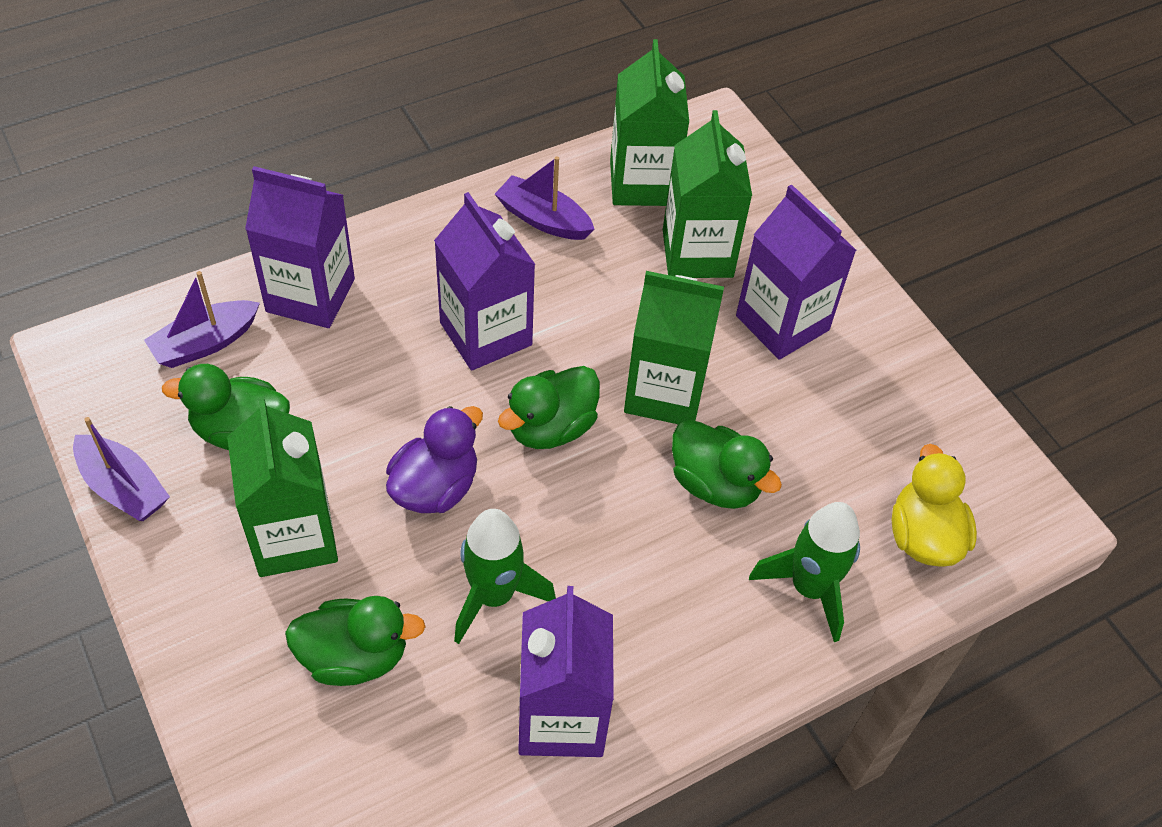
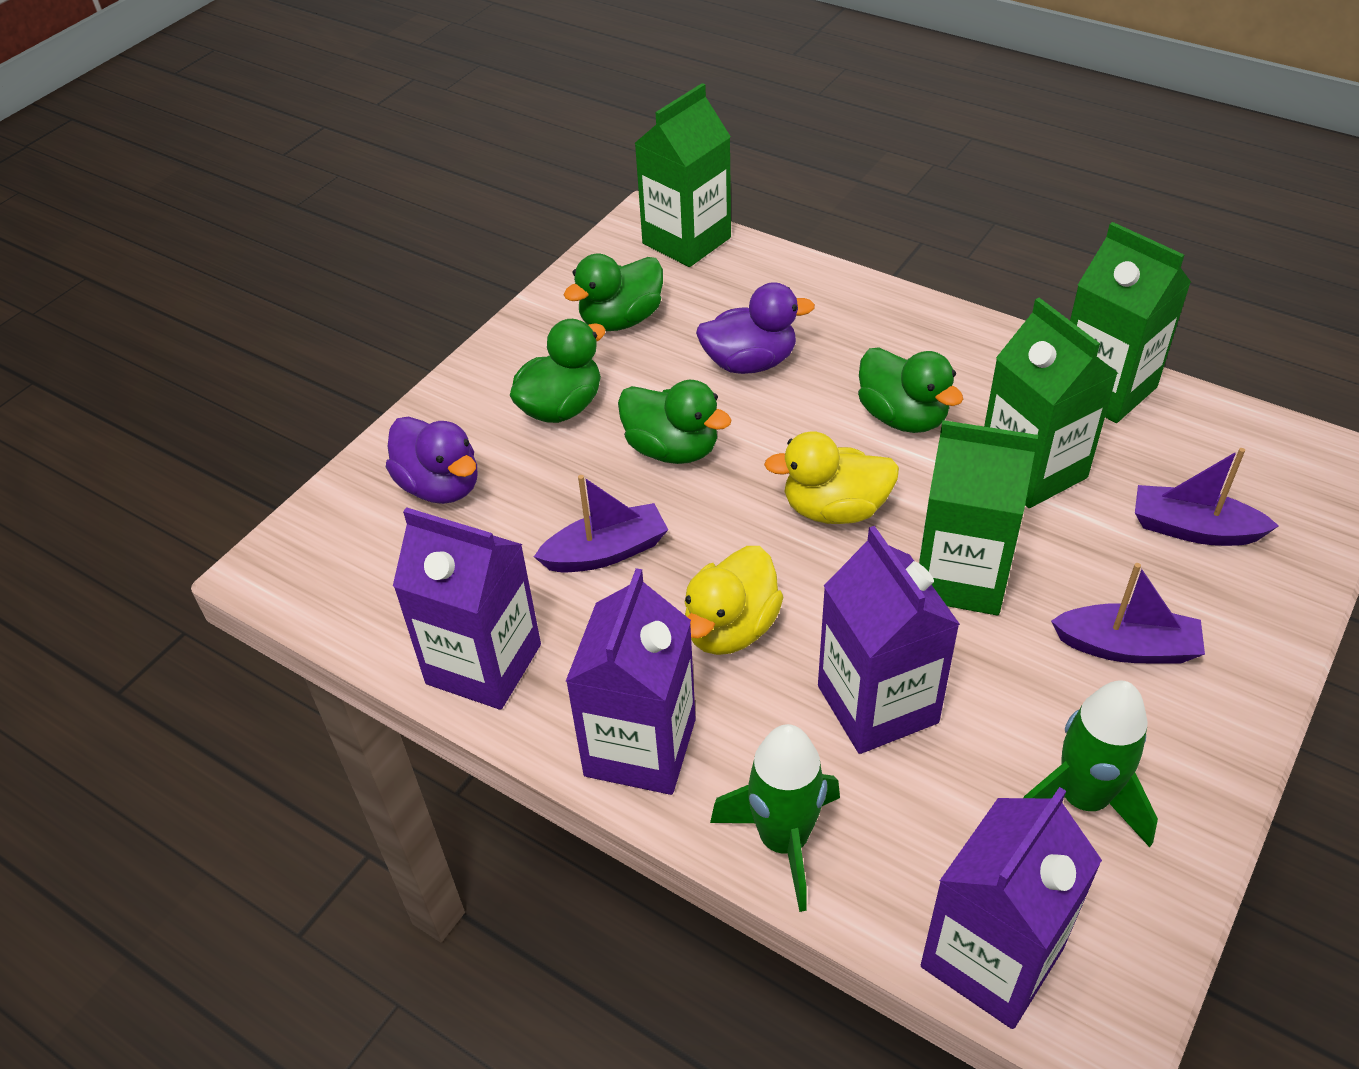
purple duck: 1 -> 2
yellow duck: 1 -> 2

